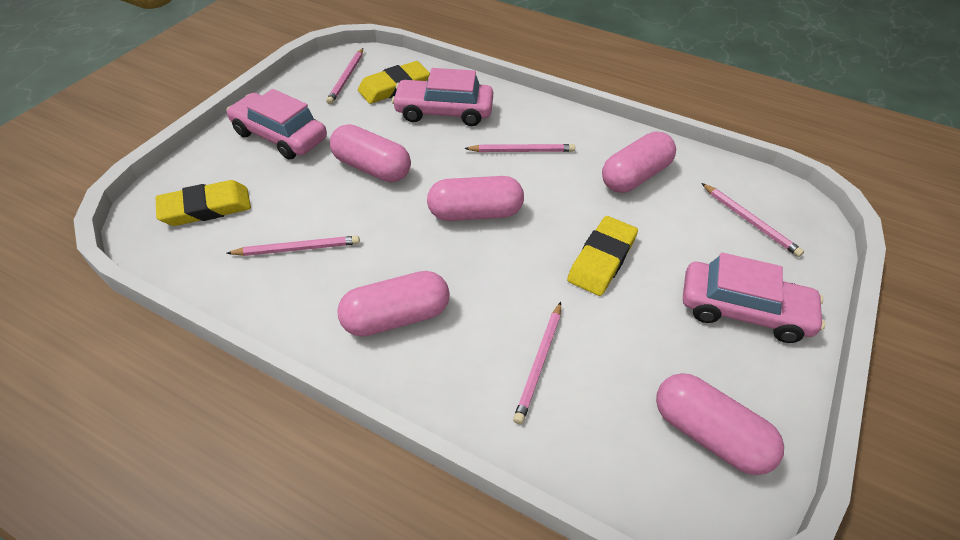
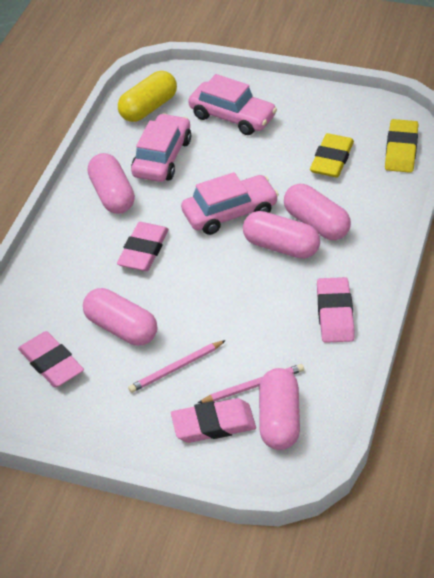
pink eraser: 0 -> 4
pink pencil: 5 -> 2
yellow capsule: 0 -> 1
yellow eraser: 3 -> 2

